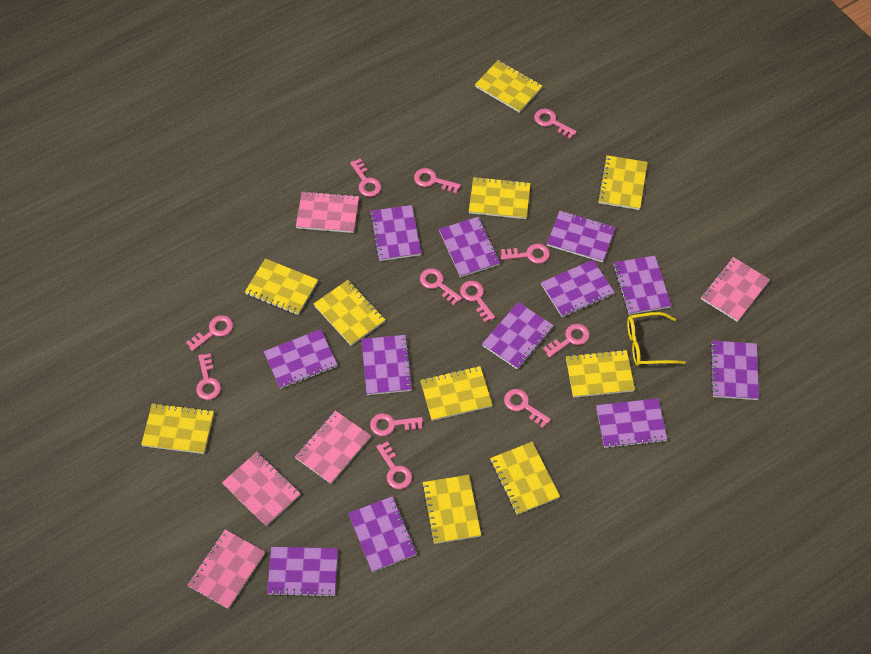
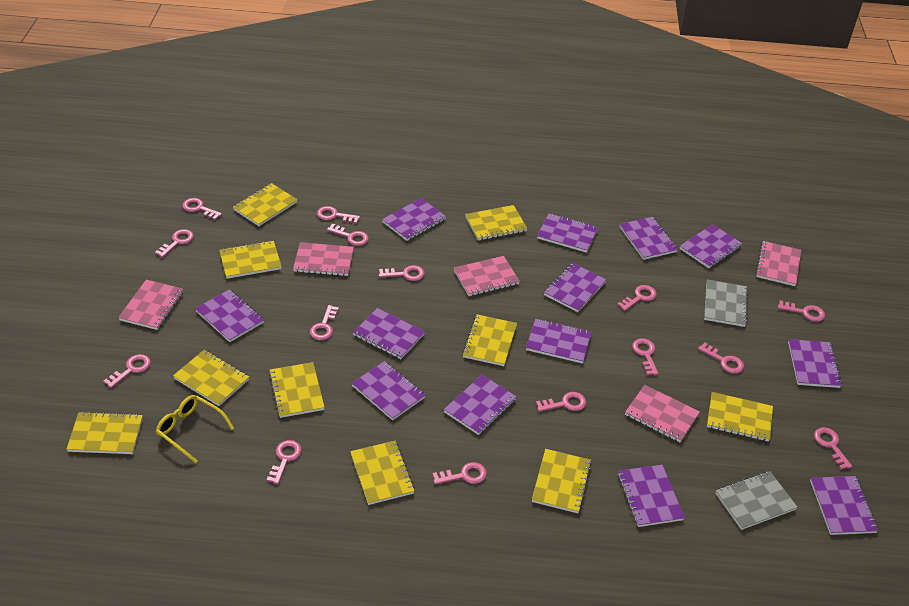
grey notebook: 0 -> 2
pink key: 12 -> 15
purple notebook: 12 -> 13

